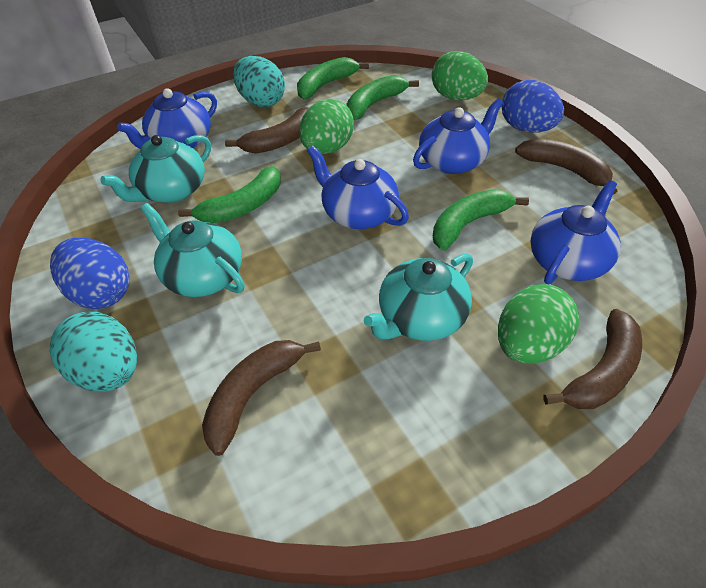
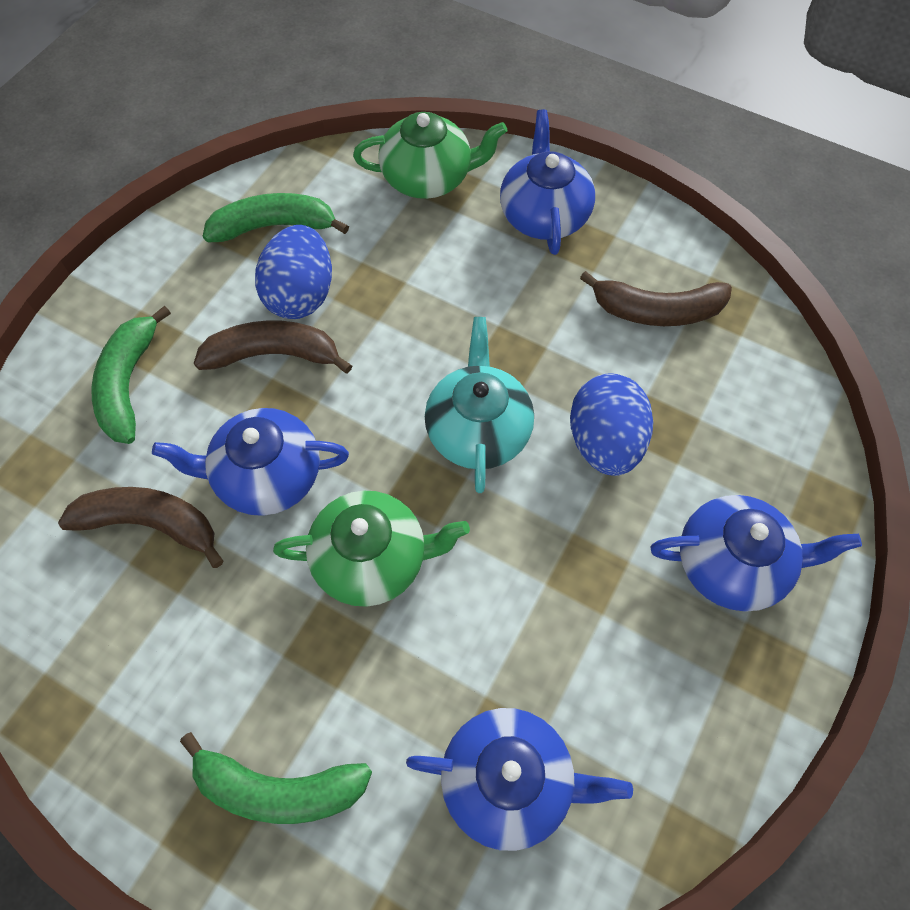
brown banana: 4 -> 3
green banana: 4 -> 3
green egg: 3 -> 0
green teapot: 0 -> 2
turquoise egg: 2 -> 0
turquoise teapot: 3 -> 1

